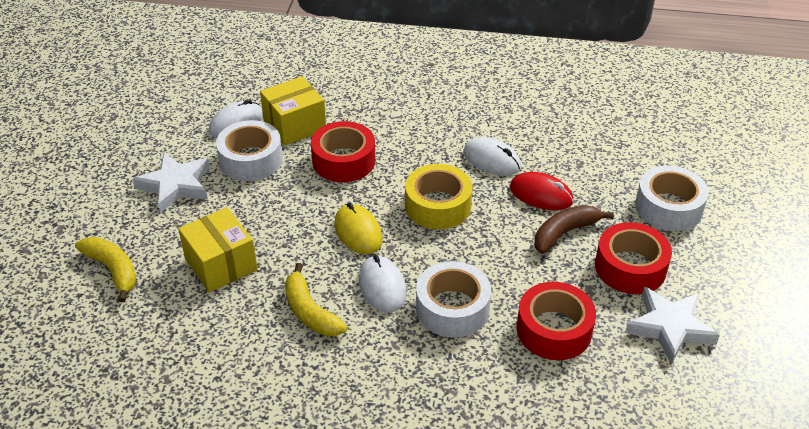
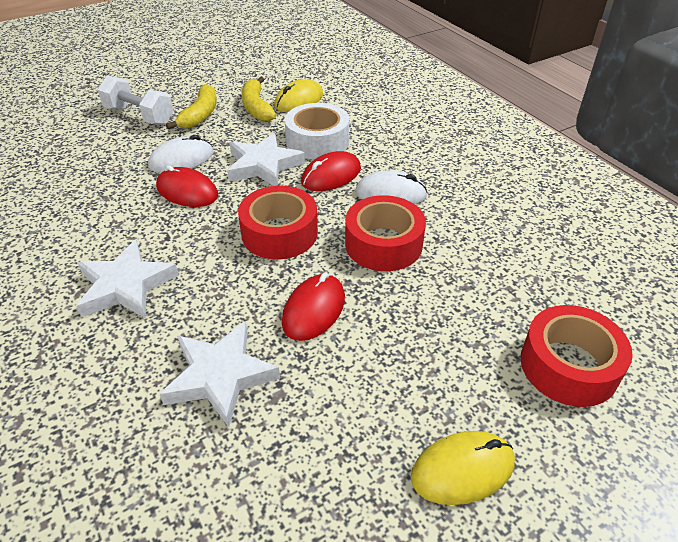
brown banana: 1 -> 0
red mouse: 1 -> 3
white dumbbell: 0 -> 1
white mouse: 3 -> 2
white star: 2 -> 3
white tape: 3 -> 1
yellow box: 2 -> 0
yellow mouse: 1 -> 2
yellow tape: 1 -> 0

